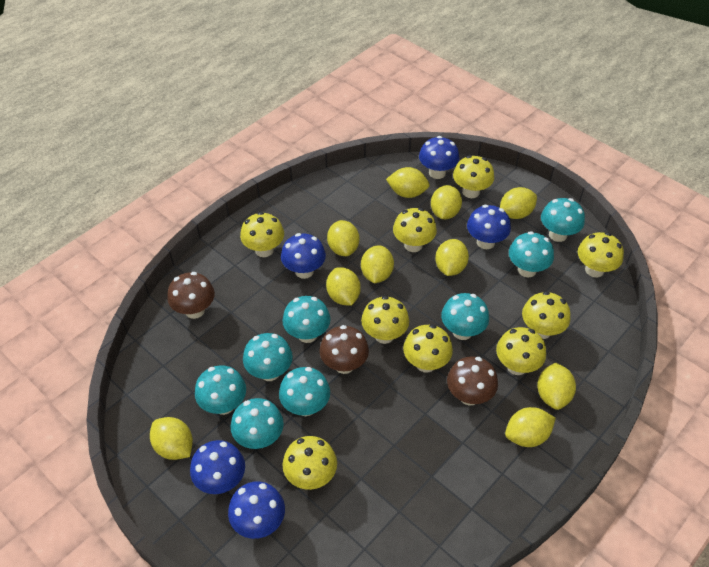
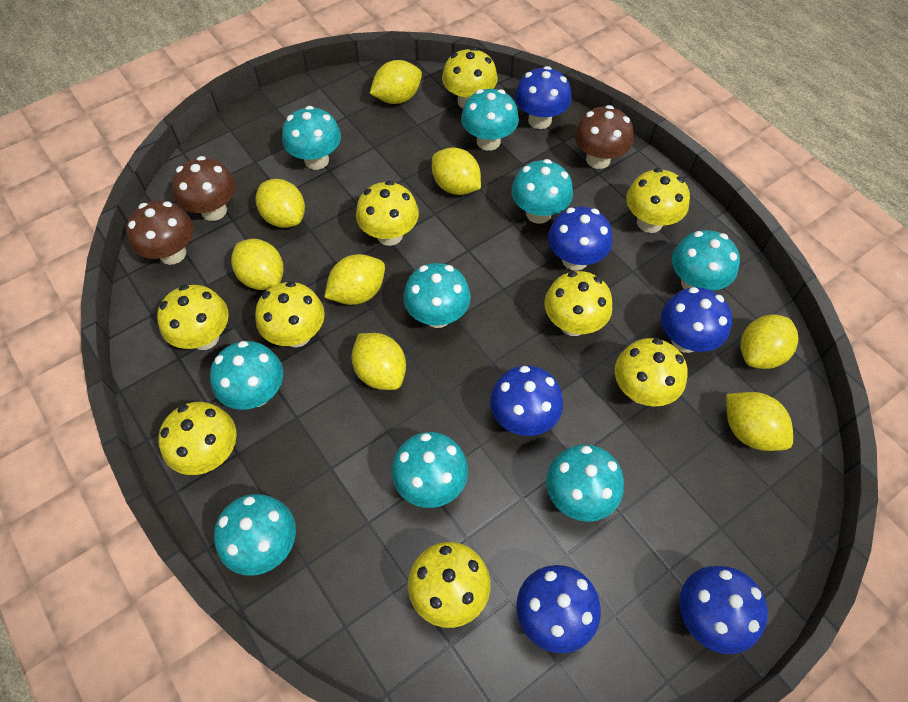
blue mushroom: 5 -> 6
turquoise mushroom: 8 -> 9
yellow lemon: 10 -> 8

